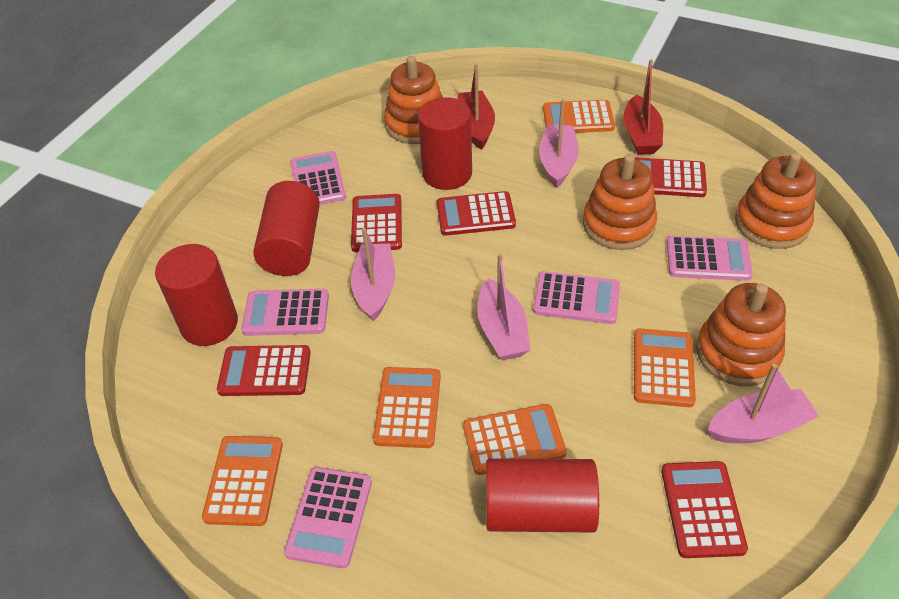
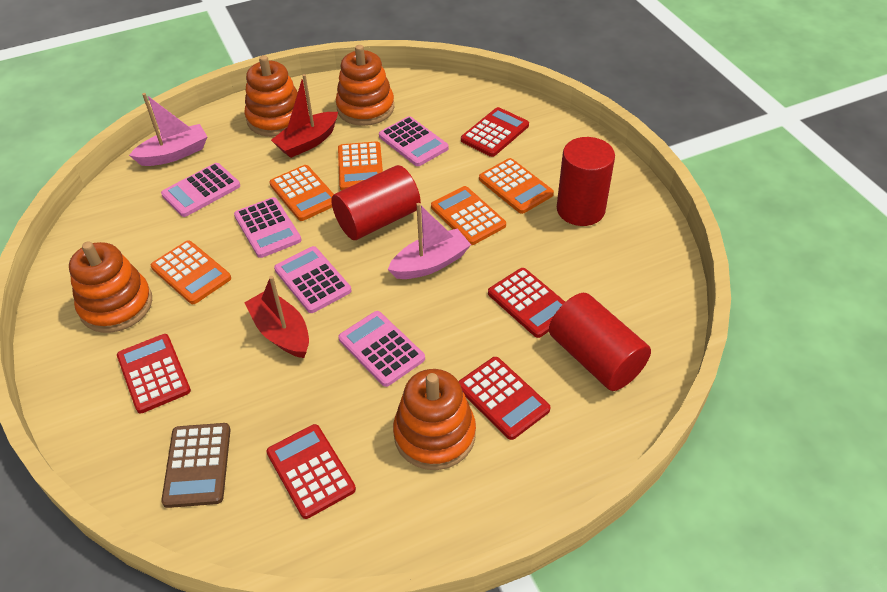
brown calculator: 0 -> 1
pink boat: 4 -> 2
red cylinder: 4 -> 3

